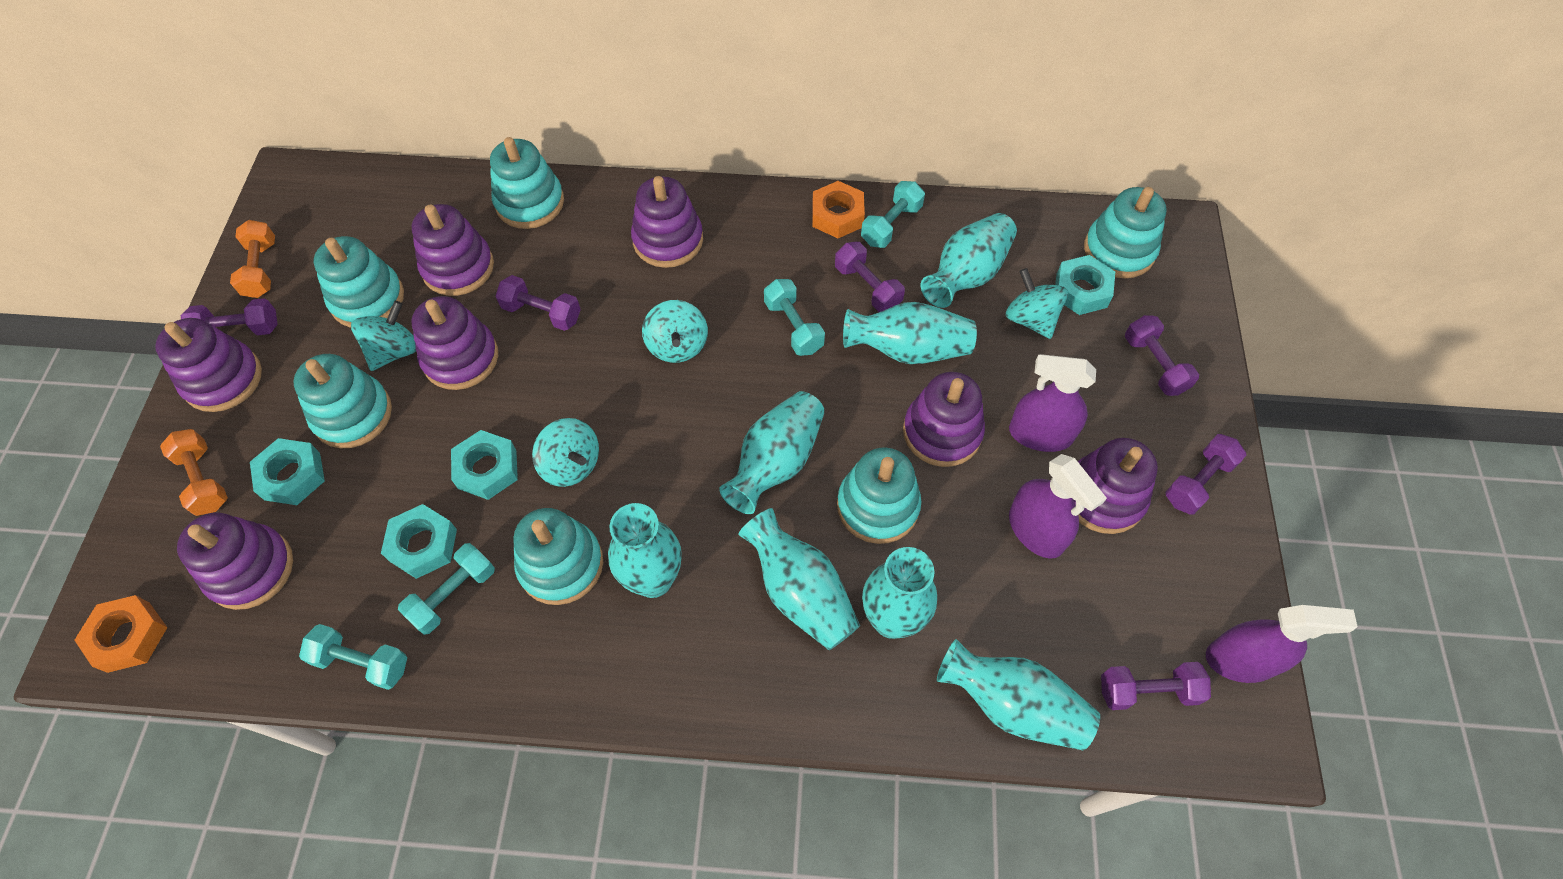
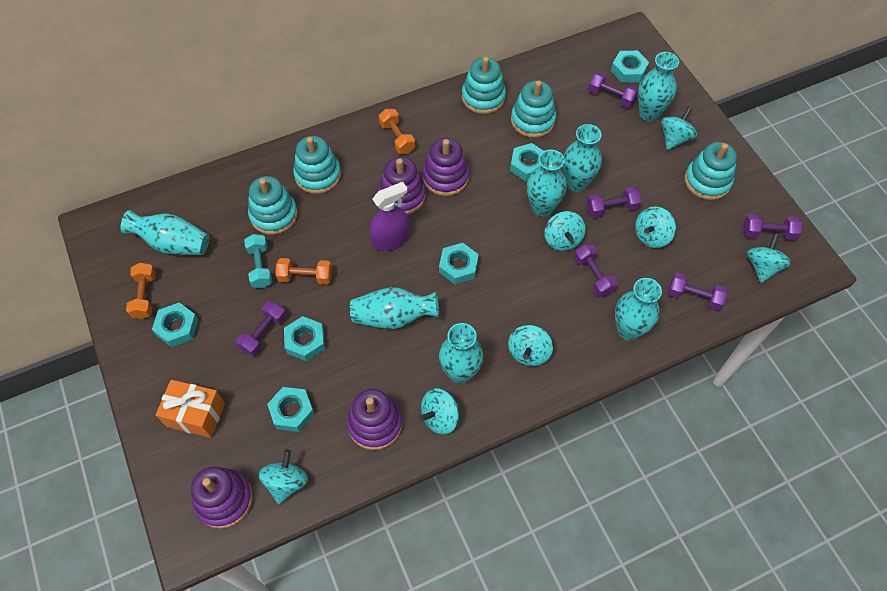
orange dumbbell: 2 -> 3
orange gift: 0 -> 1
orange nut: 2 -> 0
purple spray bottle: 3 -> 1
purple stacking toy: 7 -> 4
turquoise dumbbell: 4 -> 1
turquoise nut: 4 -> 6
turquoise spinning top: 4 -> 7
turquoise stacking toy: 6 -> 5

